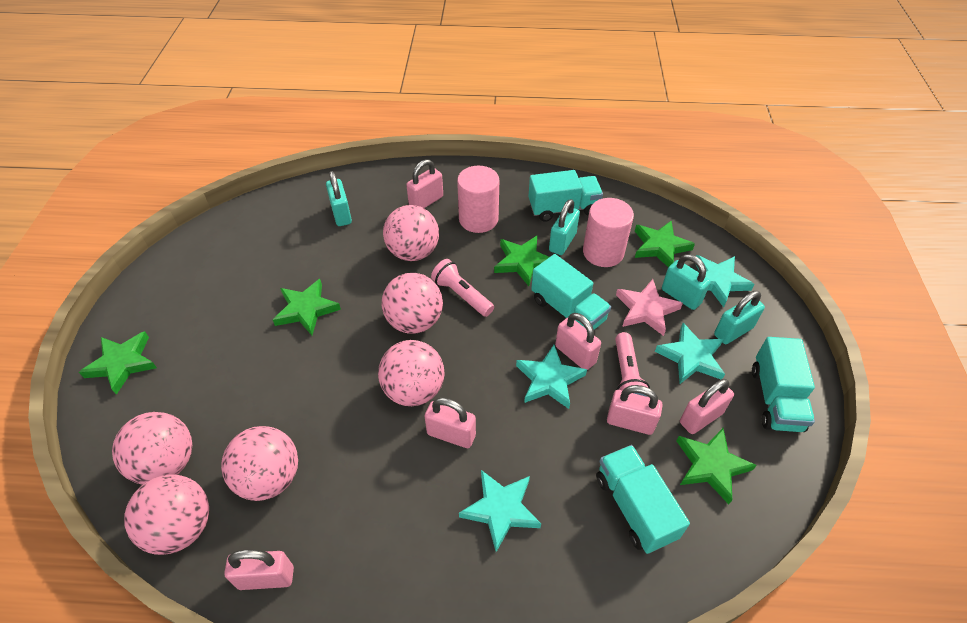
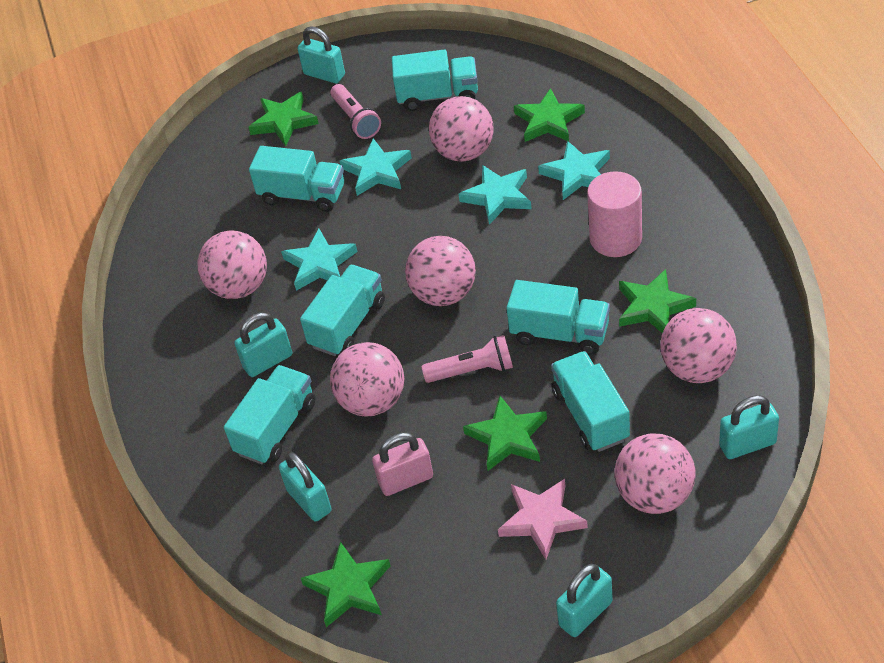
pink cylinder: 2 -> 1
pink padlock: 6 -> 1
turquoise padlock: 4 -> 5
turquoise truck: 4 -> 6

